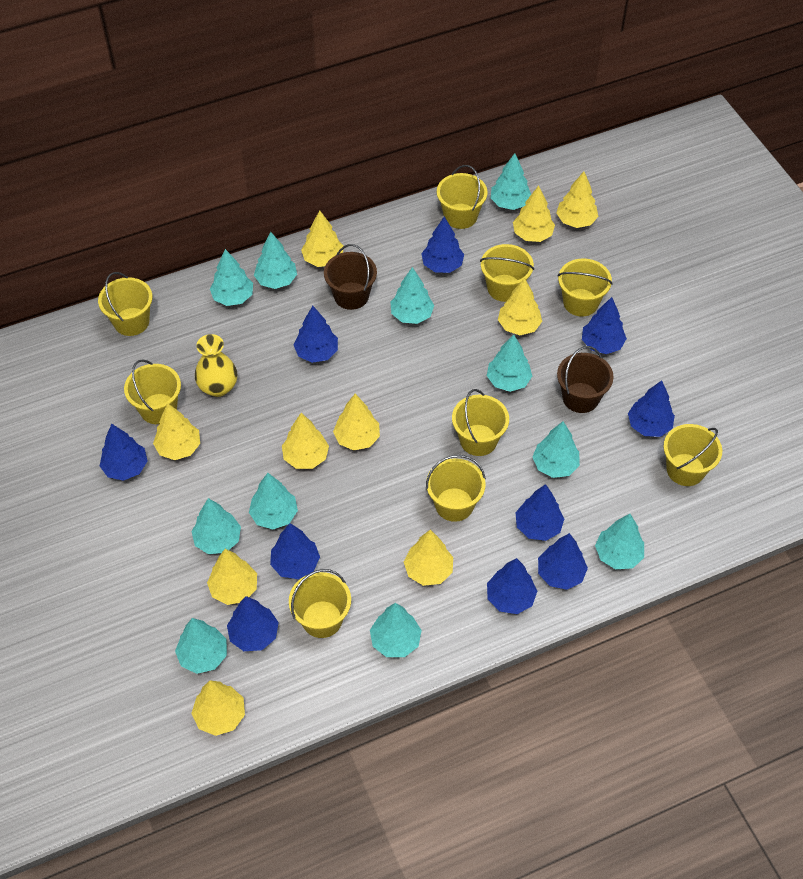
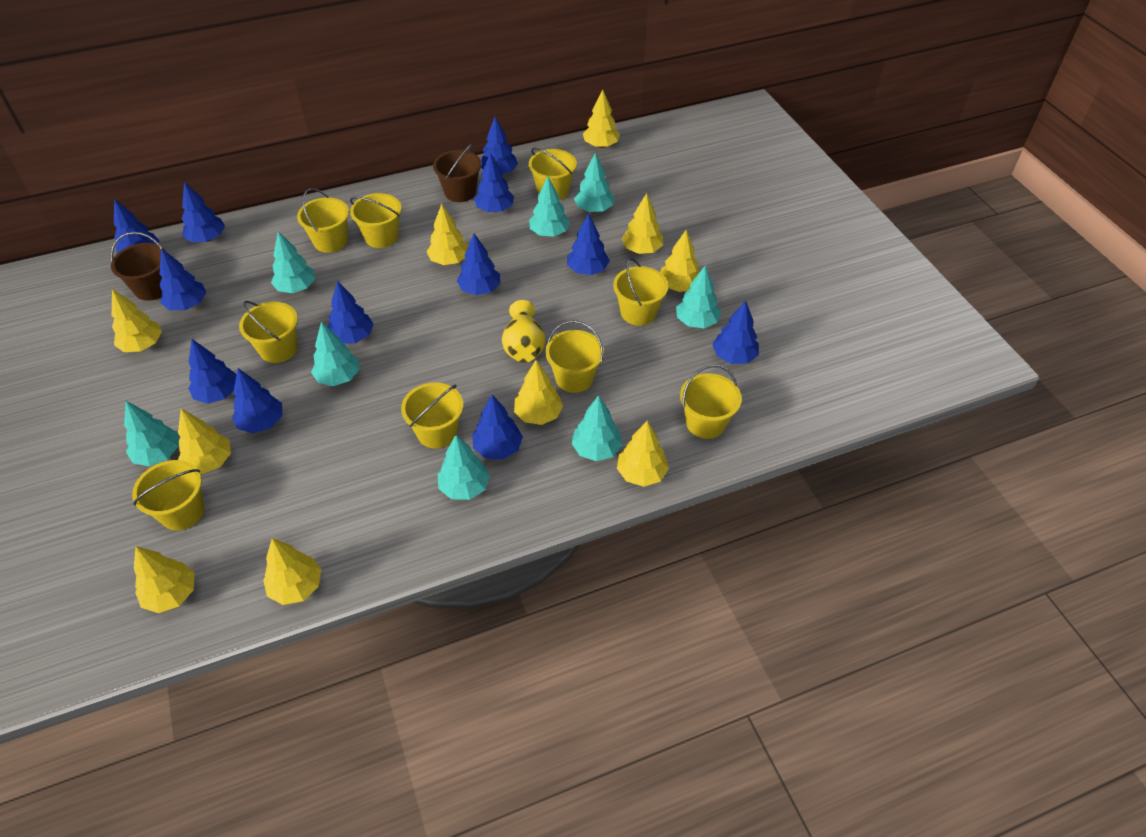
blue tree: 10 -> 12
turquoise tree: 11 -> 8

